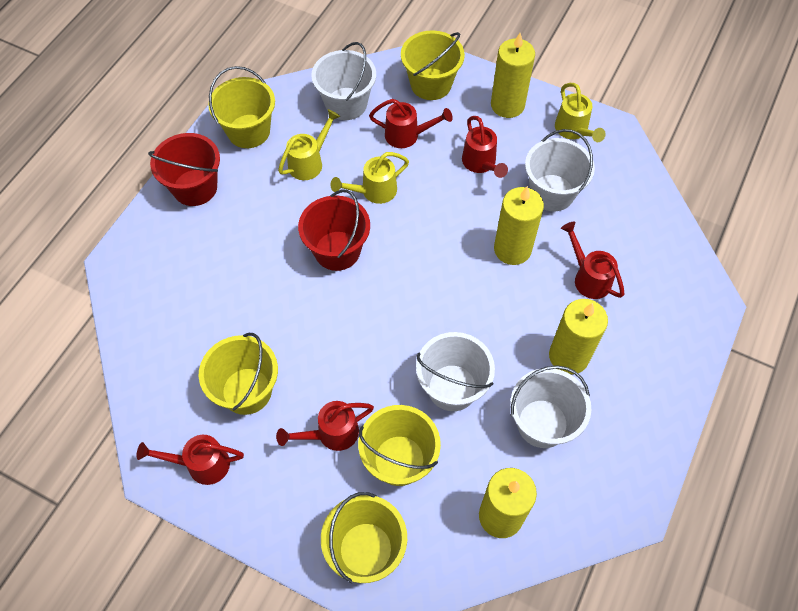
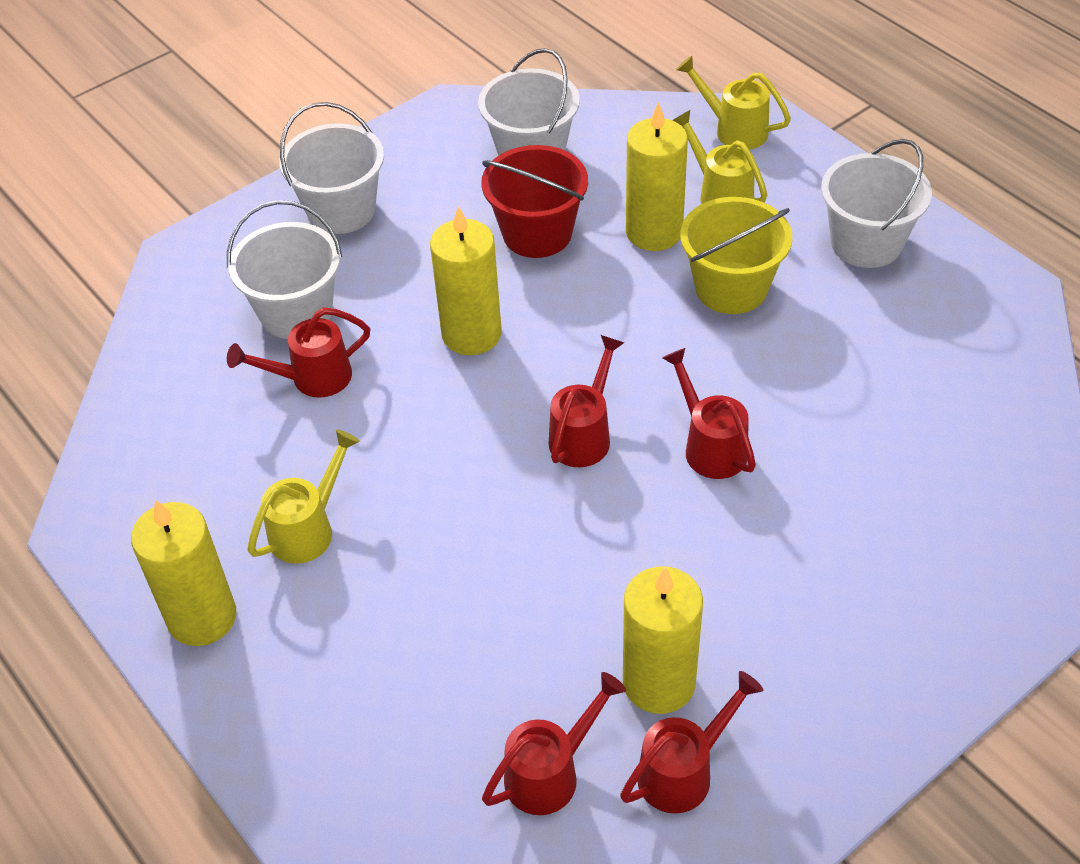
red bucket: 2 -> 1
yellow bucket: 5 -> 1

